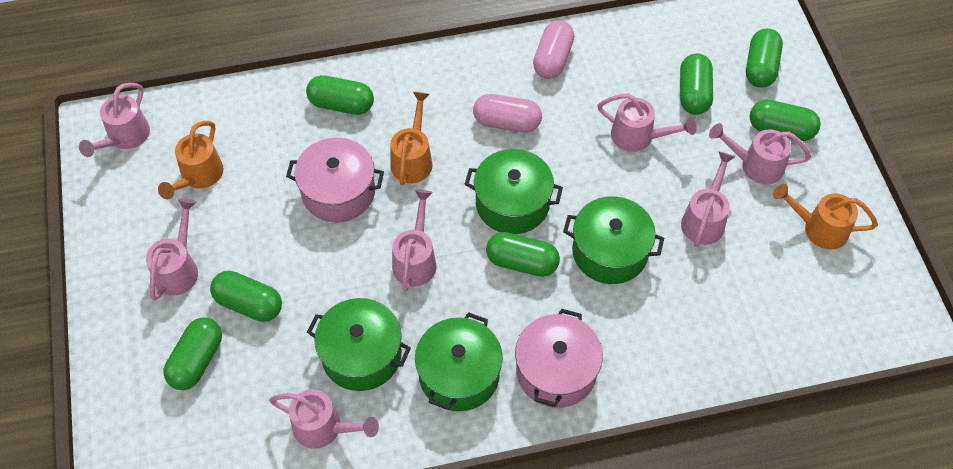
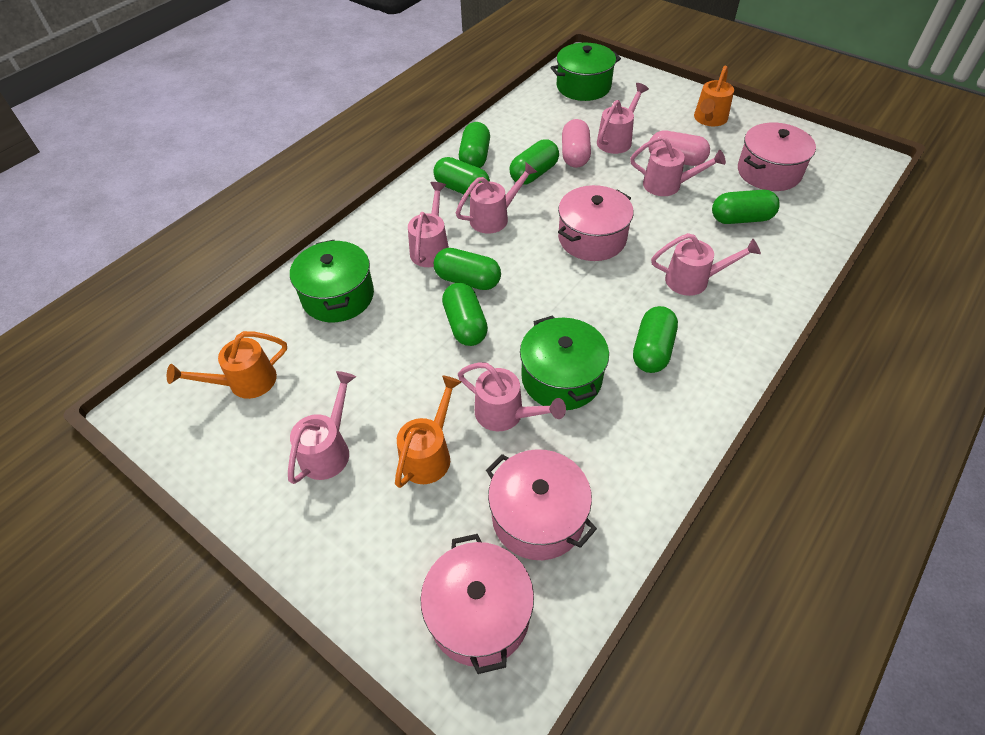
green pot: 4 -> 3
pink pot: 2 -> 4

